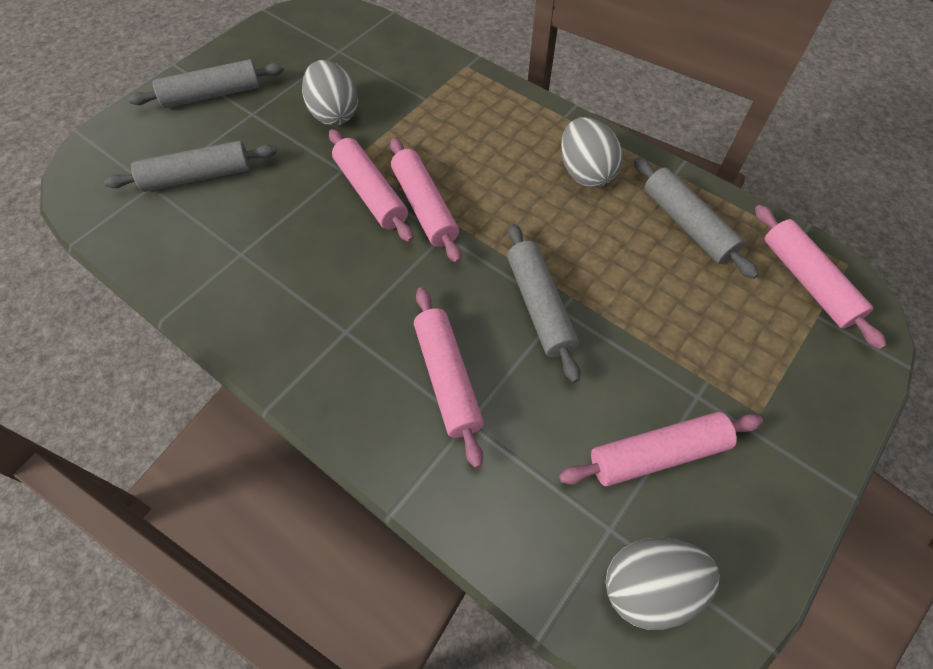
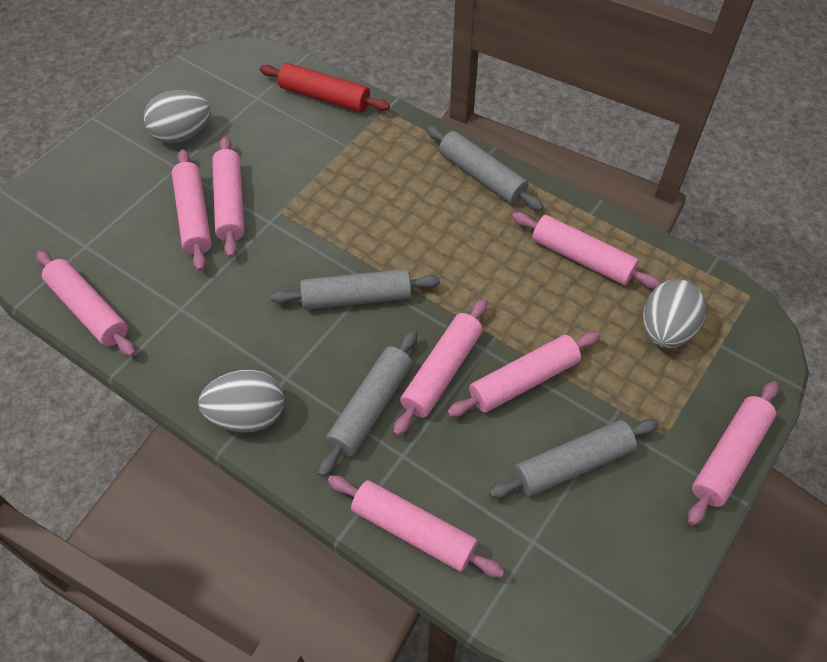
pink rolling pin: 5 -> 8
red rolling pin: 0 -> 1

